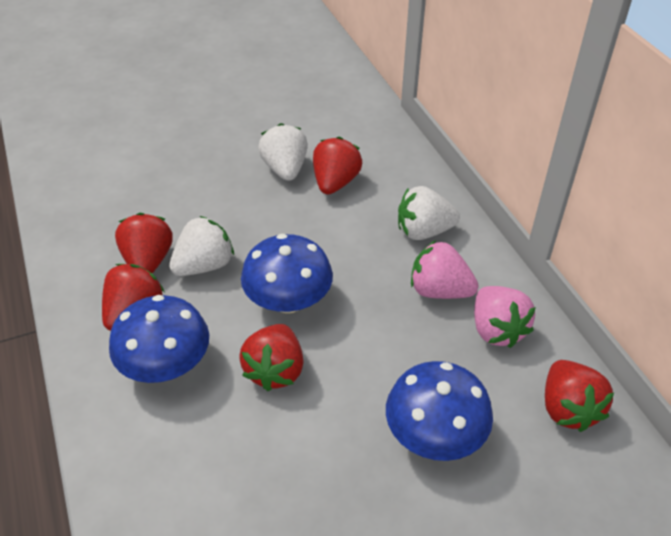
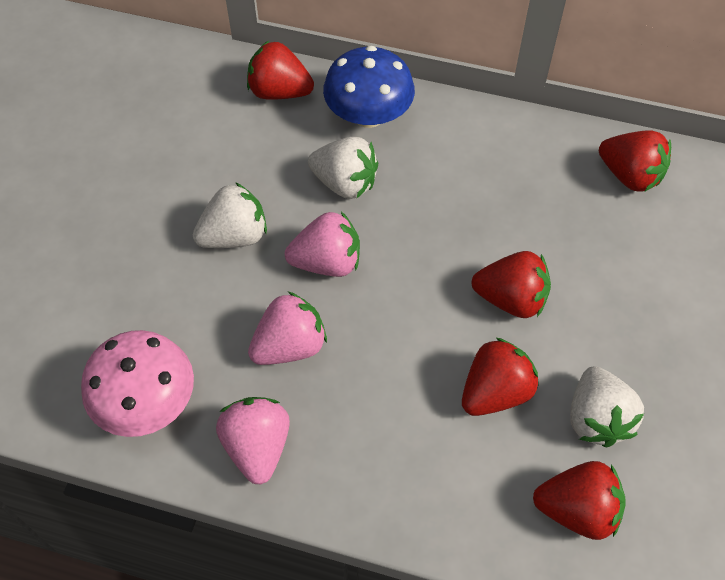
blue mushroom: 3 -> 1
pink mushroom: 0 -> 1
pink strawberry: 2 -> 3

